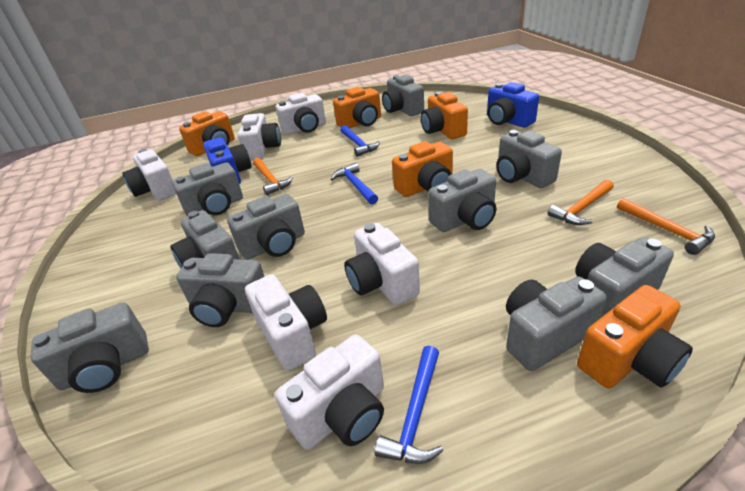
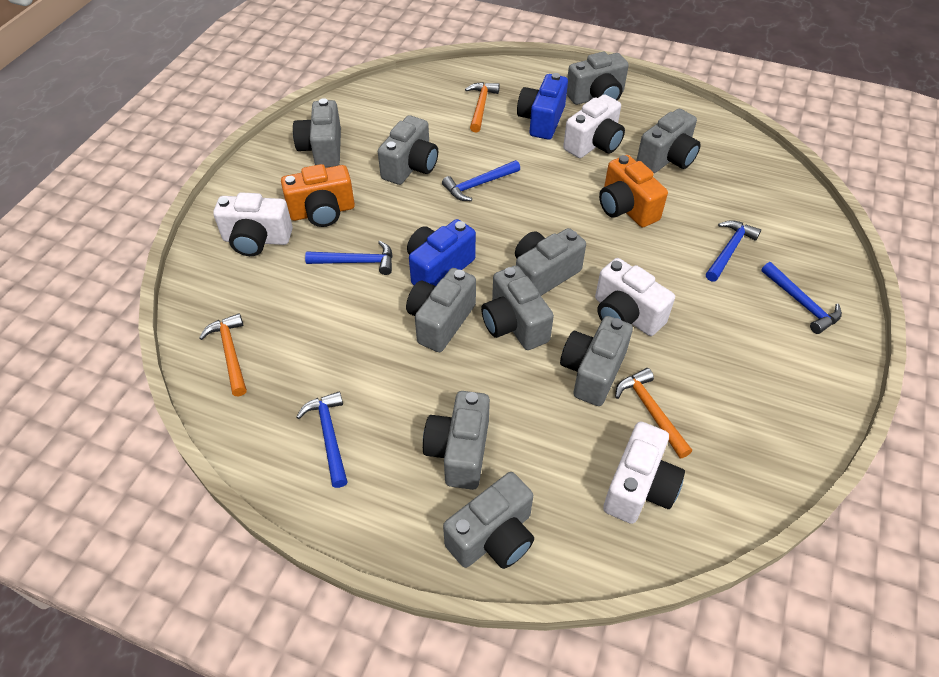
blue hammer: 3 -> 5
orange camera: 5 -> 2
white camera: 6 -> 4

